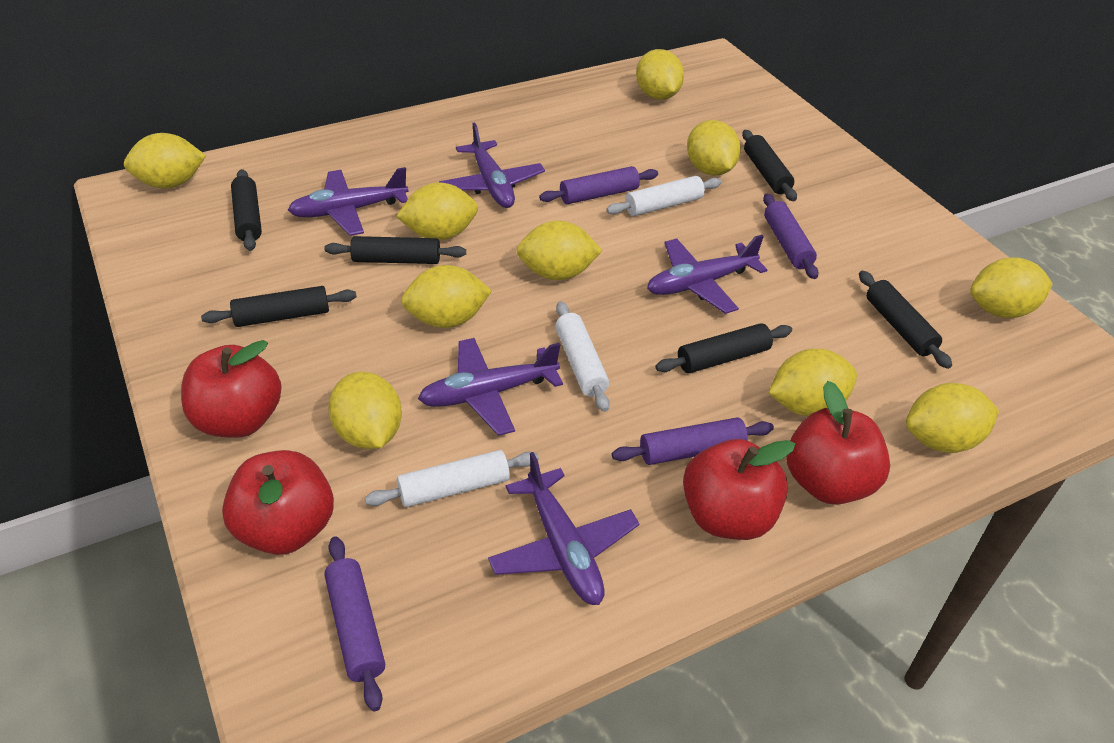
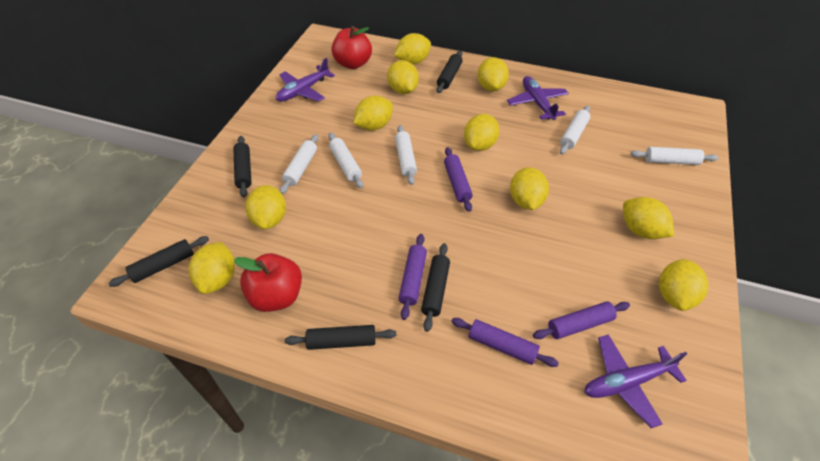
black rolling pin: 6 -> 5
purple plane: 5 -> 3
red apple: 4 -> 2
white rolling pin: 3 -> 5

